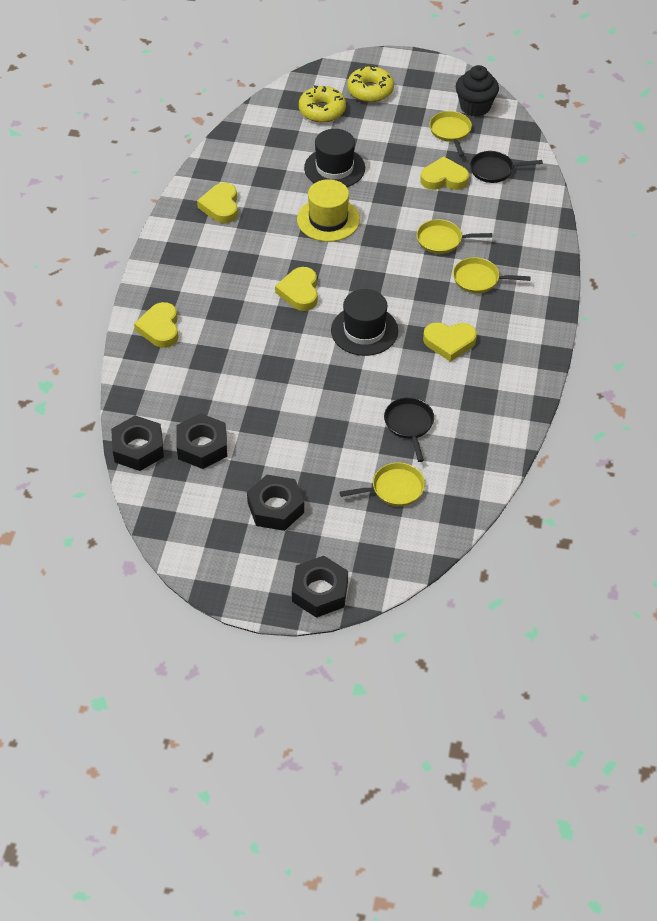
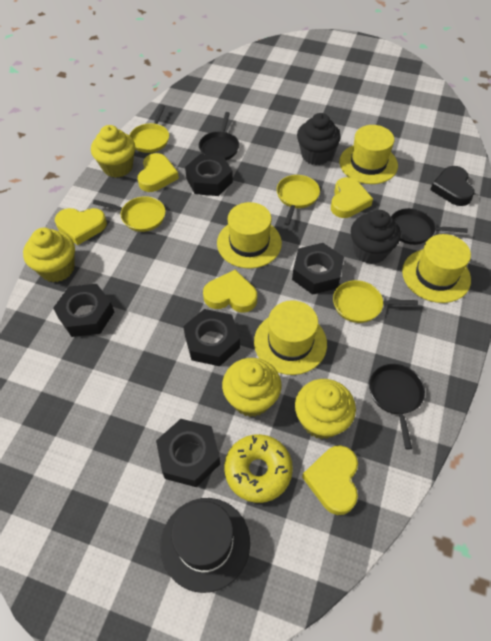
black cupcake: 1 -> 2
black hat: 2 -> 1
black heart: 0 -> 1
black nut: 4 -> 5
black pan: 2 -> 3
yellow cupcake: 0 -> 4
yellow donut: 2 -> 1
yellow hat: 1 -> 4

